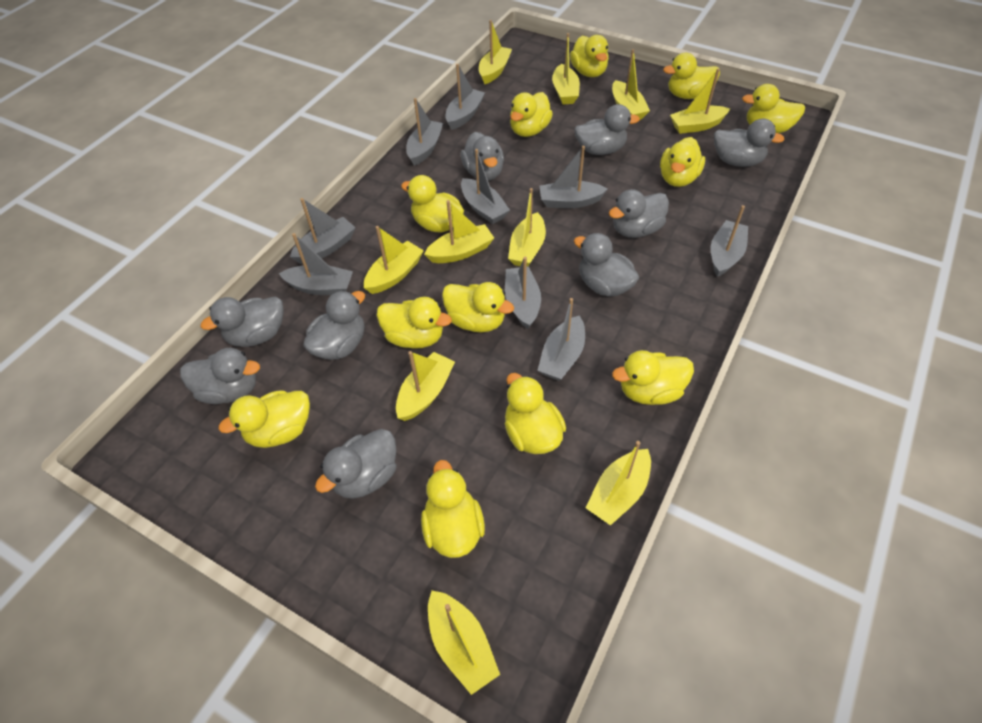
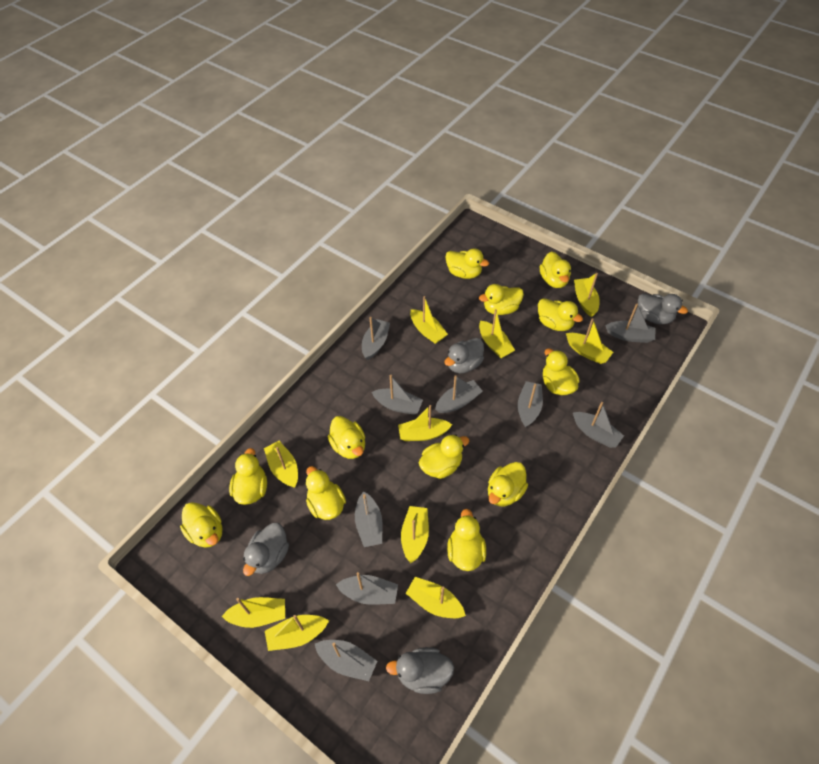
grey duck: 9 -> 4

